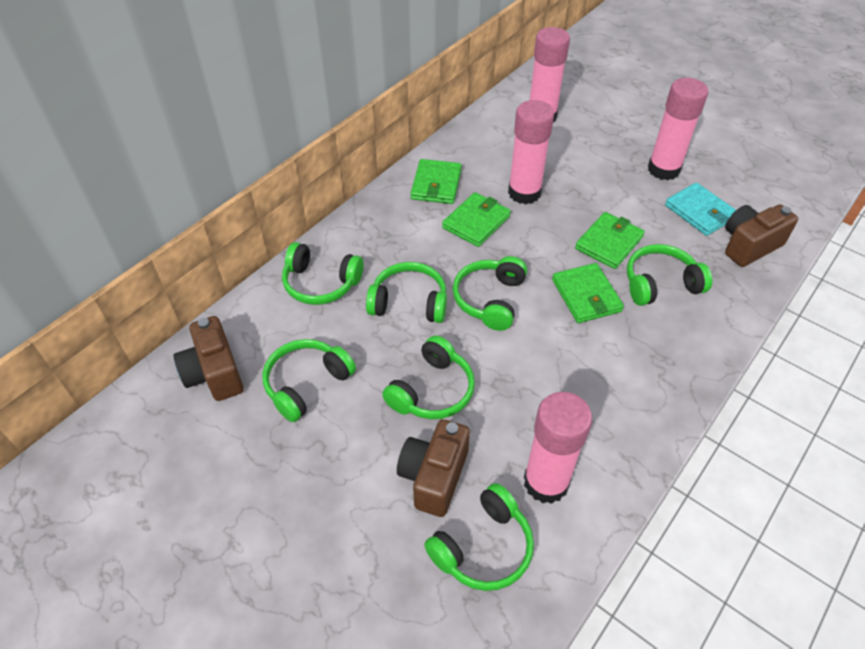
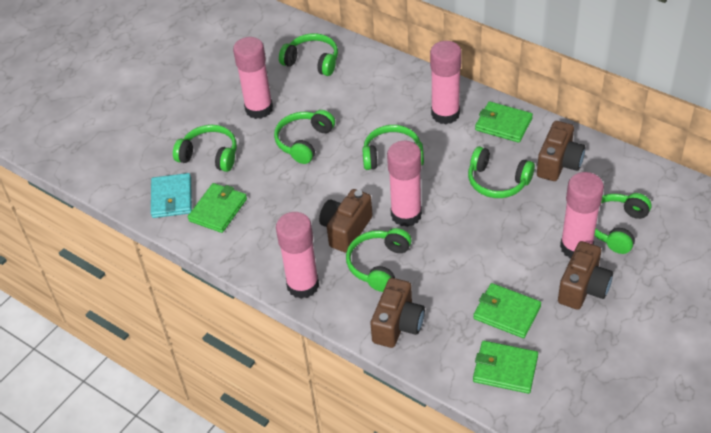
brown camera: 3 -> 4
pink glue stick: 4 -> 5

